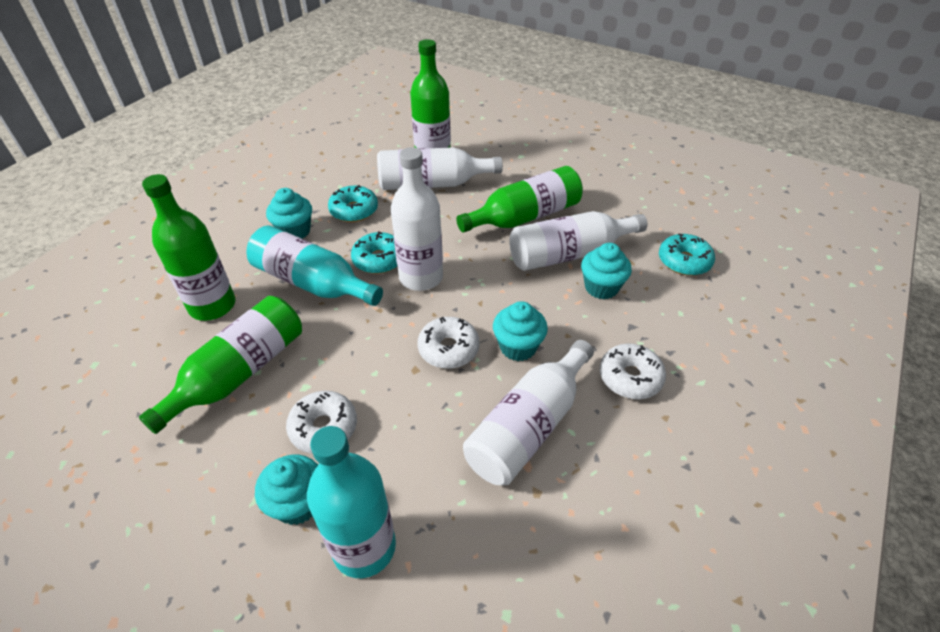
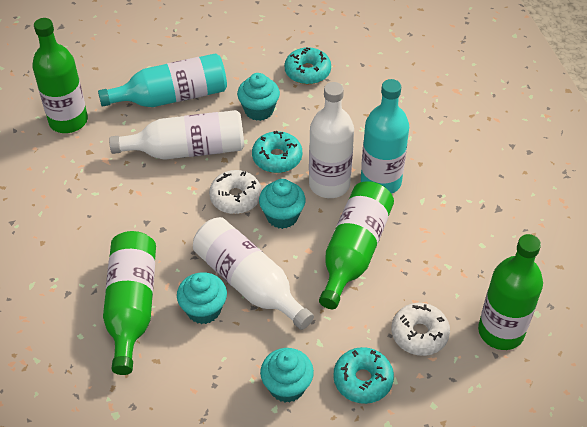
white bottle: 4 -> 3
white donut: 3 -> 2

